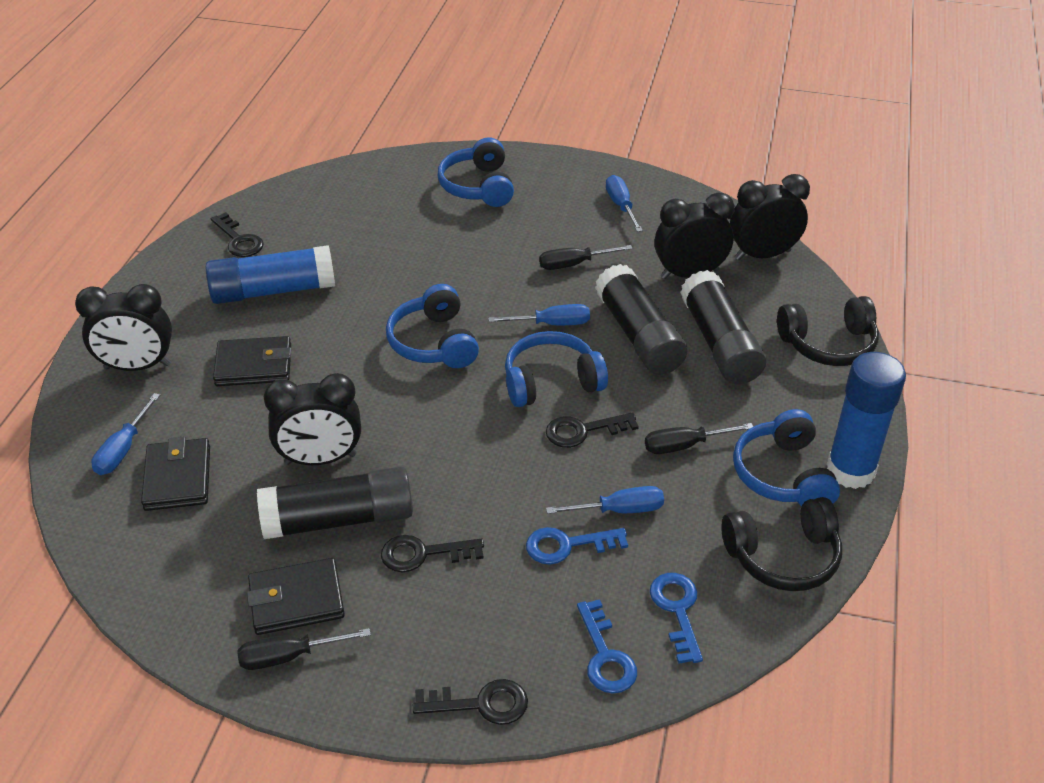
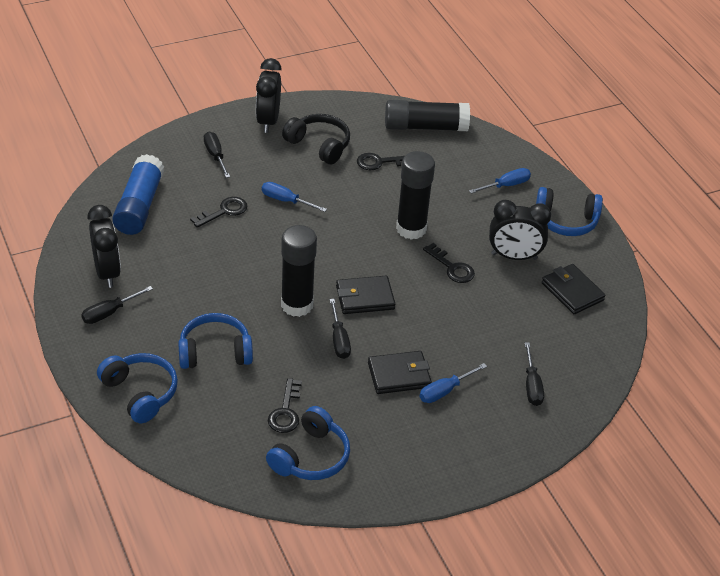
black clock: 4 -> 3
black headphones: 2 -> 1
black screwdriver: 3 -> 4
blue glue stick: 2 -> 1
blue key: 3 -> 0
blue screwdriver: 4 -> 3

